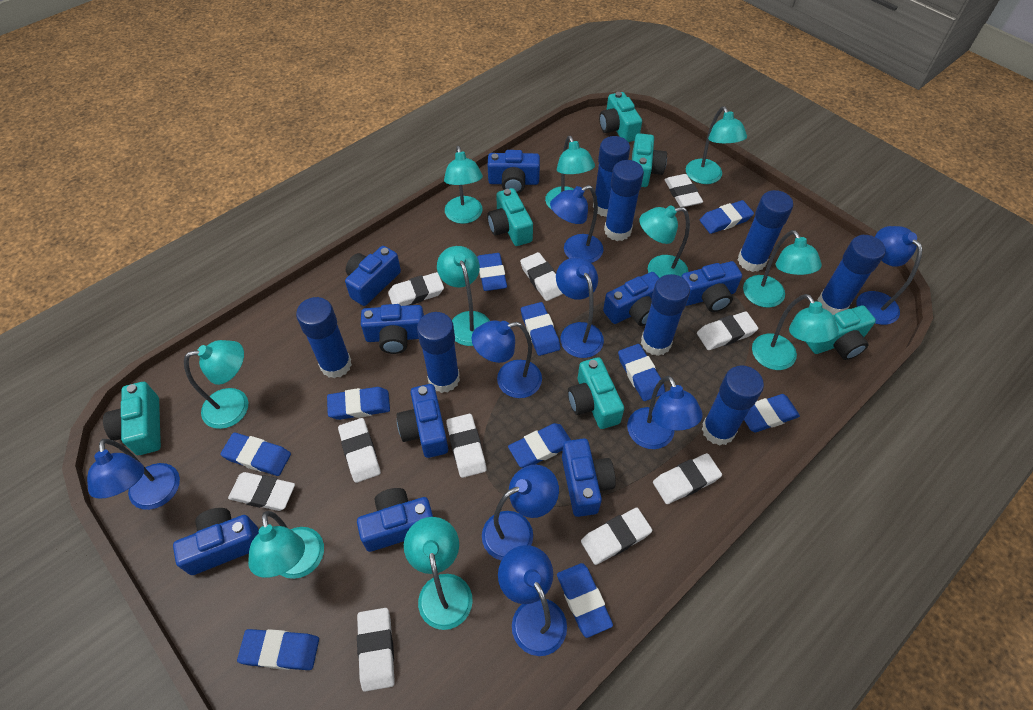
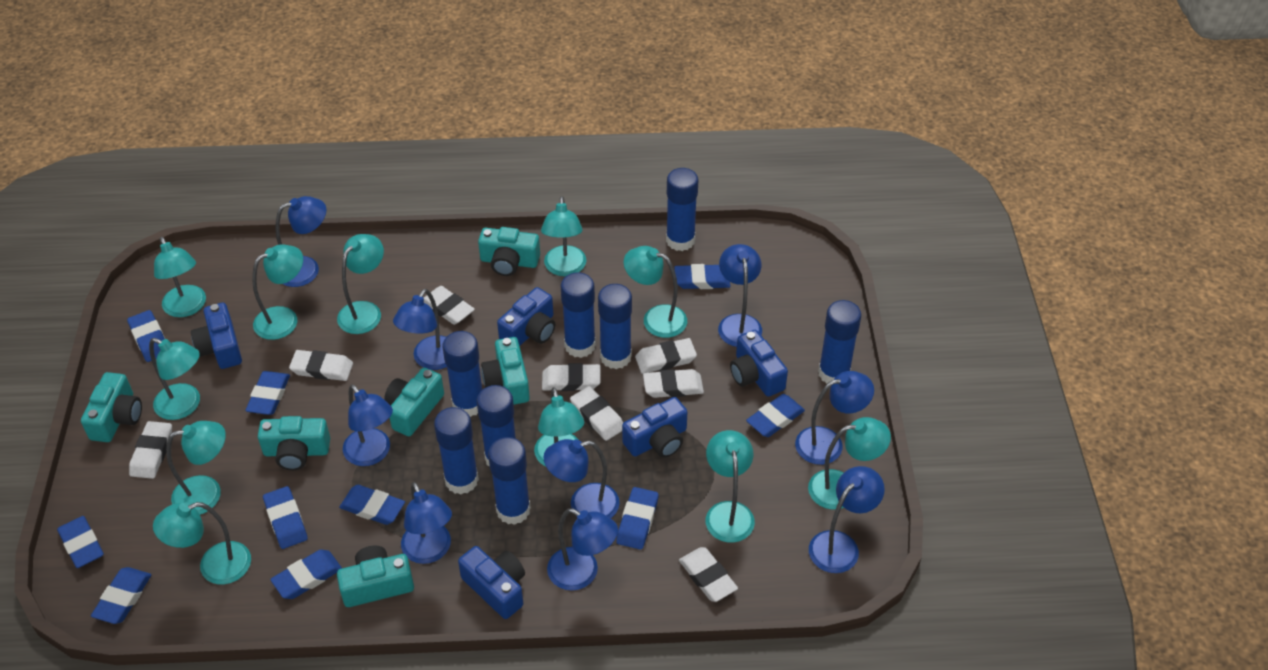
blue camera: 9 -> 5
blue lamp: 8 -> 9
turquoise lamp: 10 -> 11
white eraser: 10 -> 8

